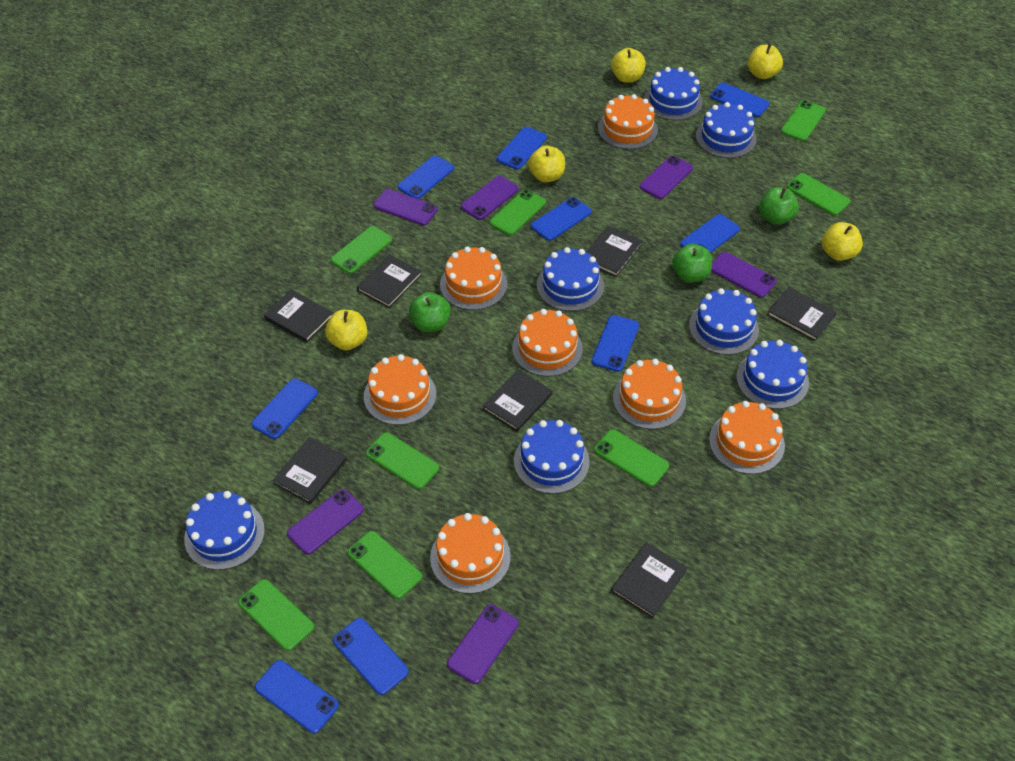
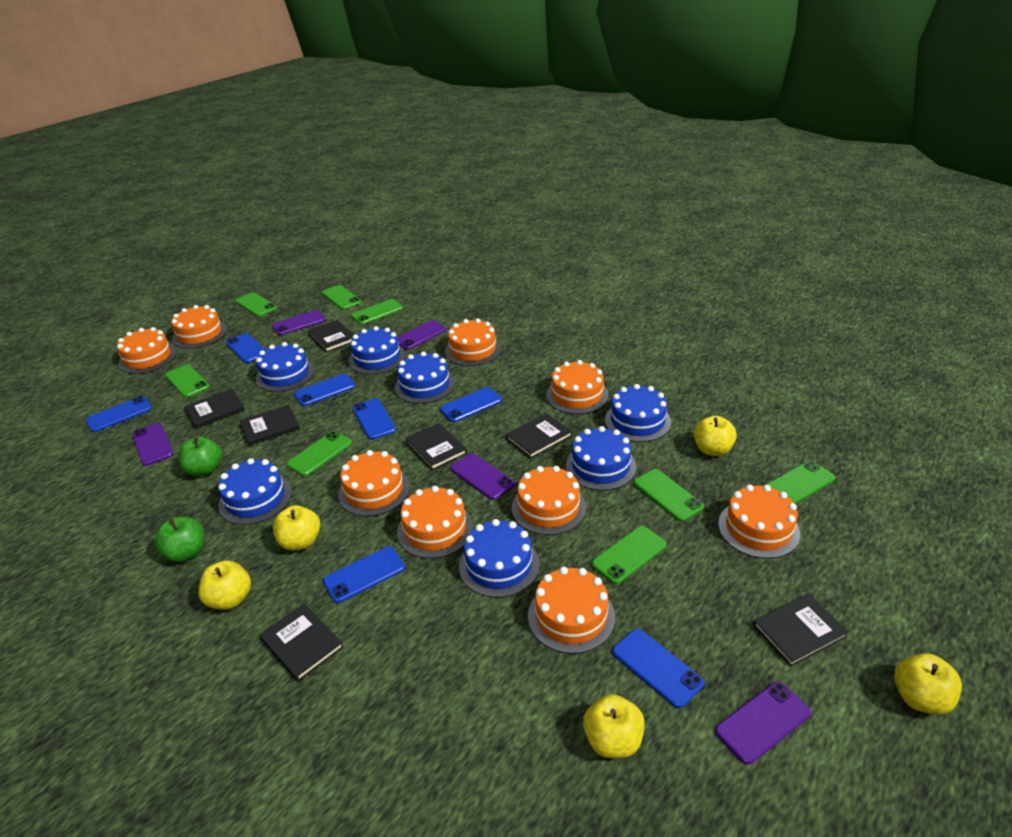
blue phone: 9 -> 7
green apple: 3 -> 2
orange cake: 7 -> 9
purple phone: 6 -> 5

